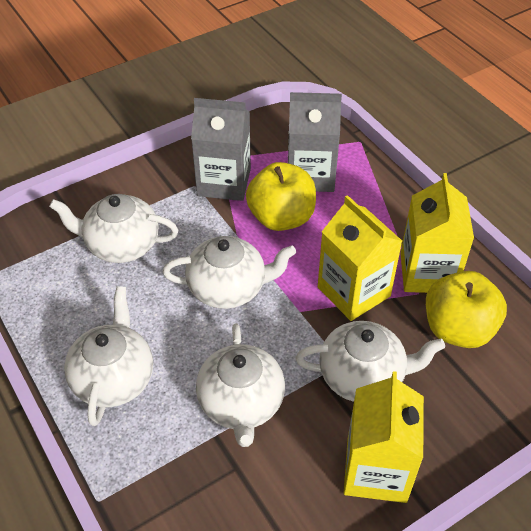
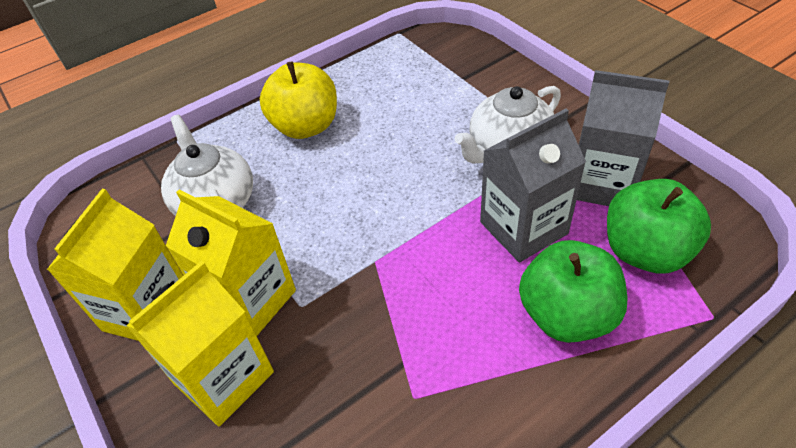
green apple: 0 -> 2
white teapot: 5 -> 2
yellow apple: 2 -> 1

